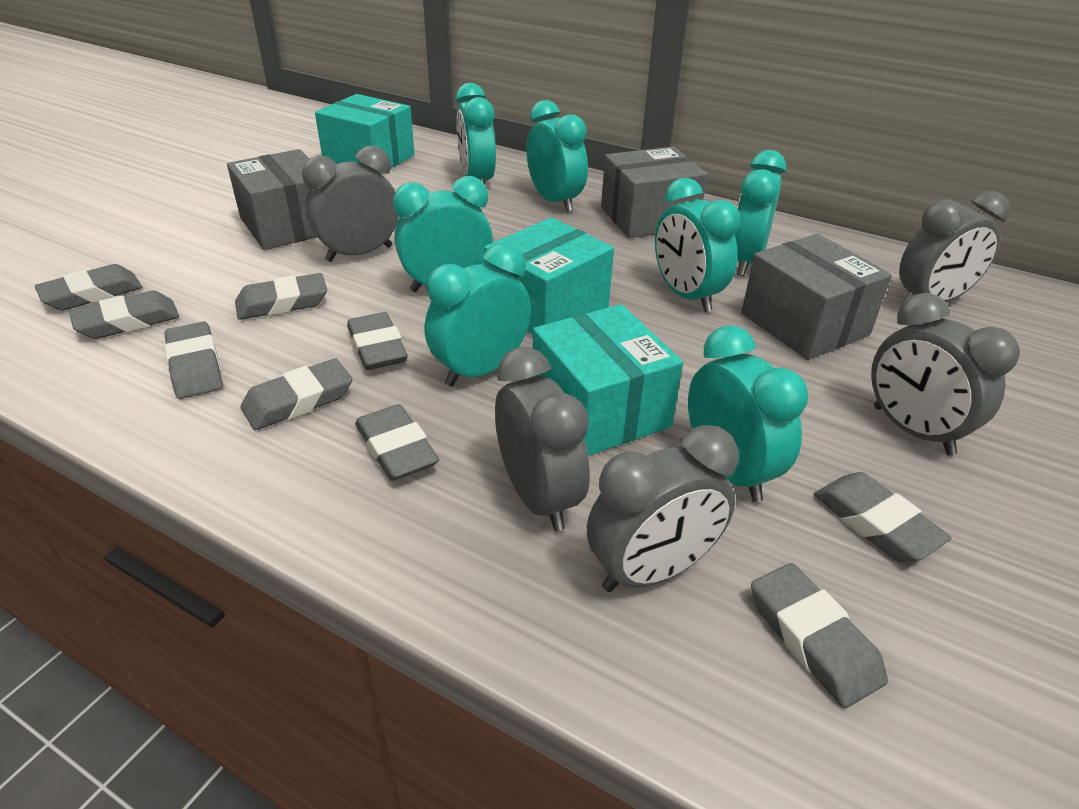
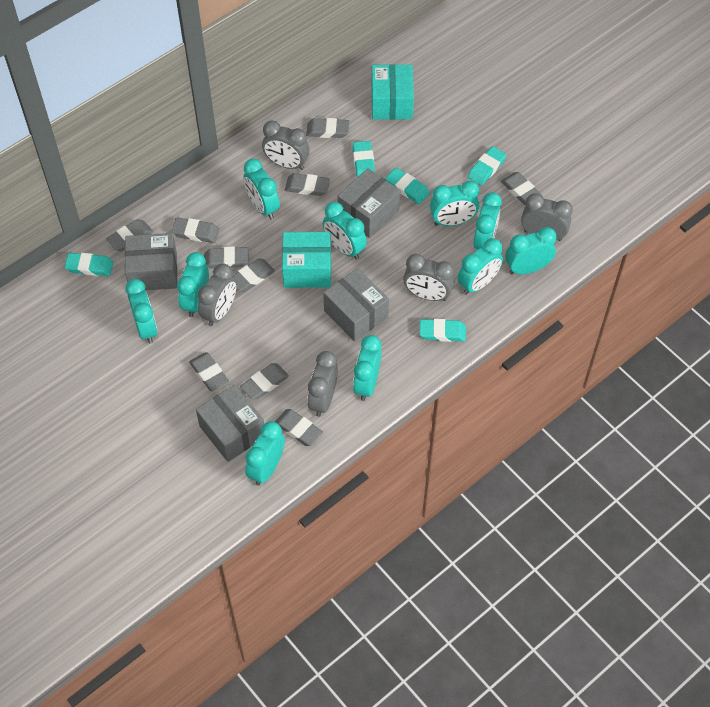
grey box: 3 -> 4
grey eraser: 9 -> 10
turquoise box: 3 -> 2
turquoise clock: 7 -> 10
turquoise eraser: 0 -> 5

